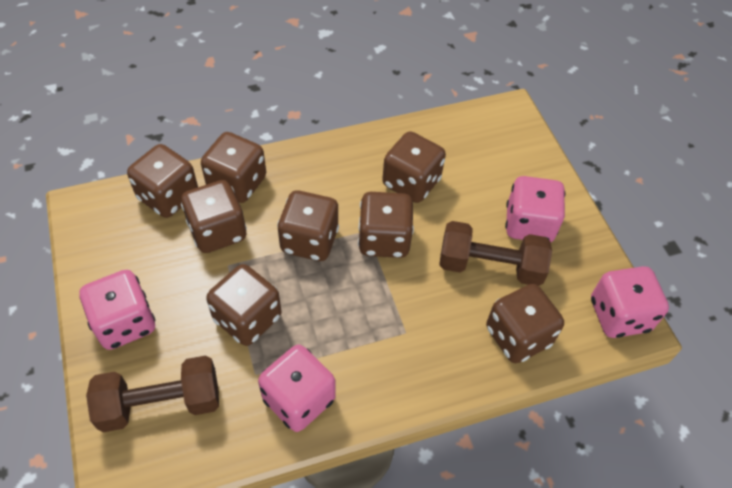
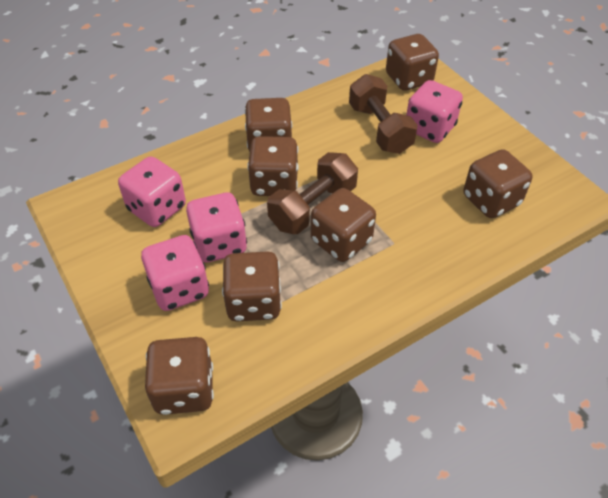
brown dice: 8 -> 7

